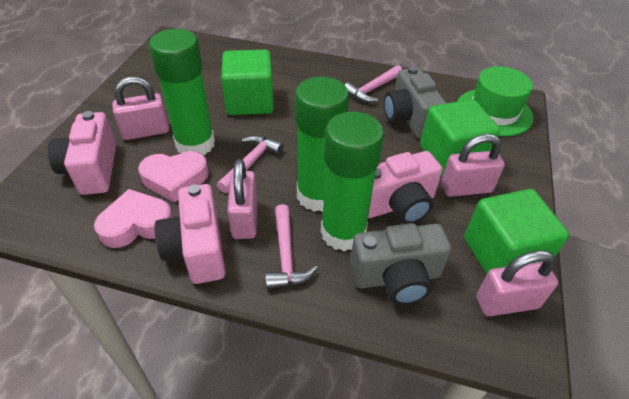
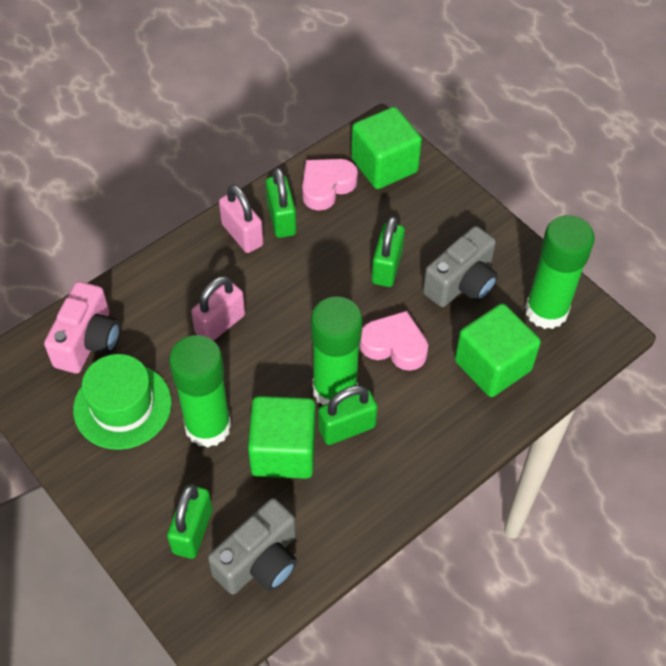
green padlock: 0 -> 4
pink camera: 3 -> 1
pink hammer: 3 -> 0
pink padlock: 4 -> 2

